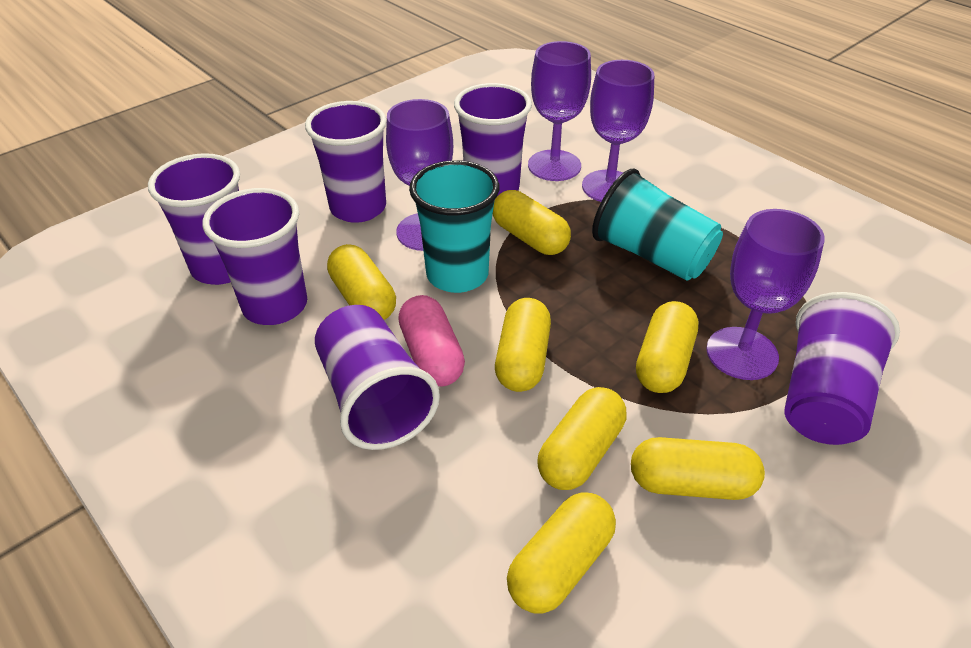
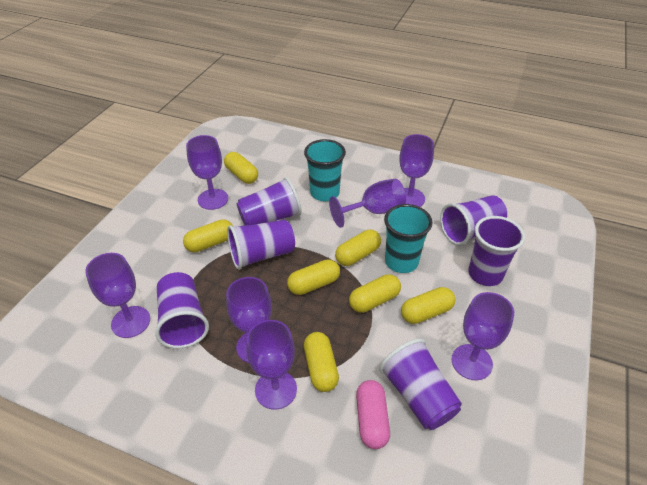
purple goblet: 4 -> 7

